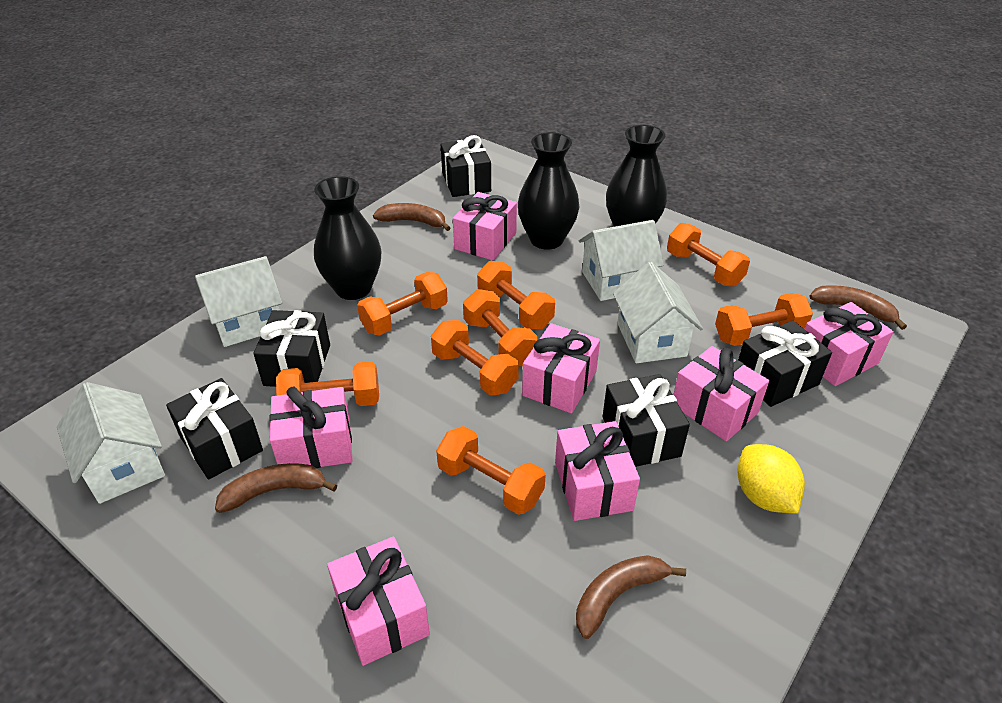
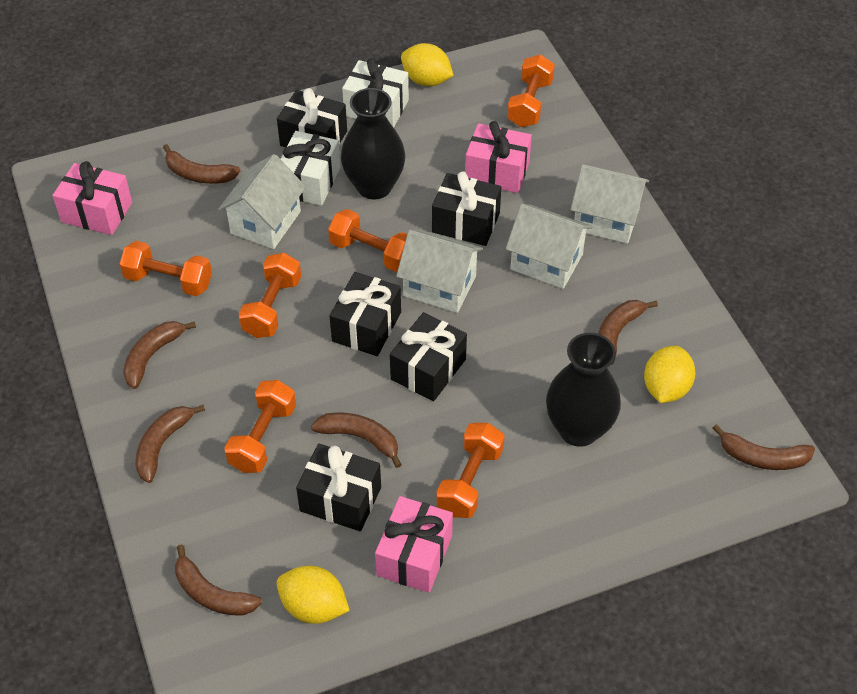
black vase: 3 -> 2
brown banana: 4 -> 7
orange dumbbell: 8 -> 6
pink gift: 7 -> 3
white gift: 0 -> 2
yellow lemon: 1 -> 3

